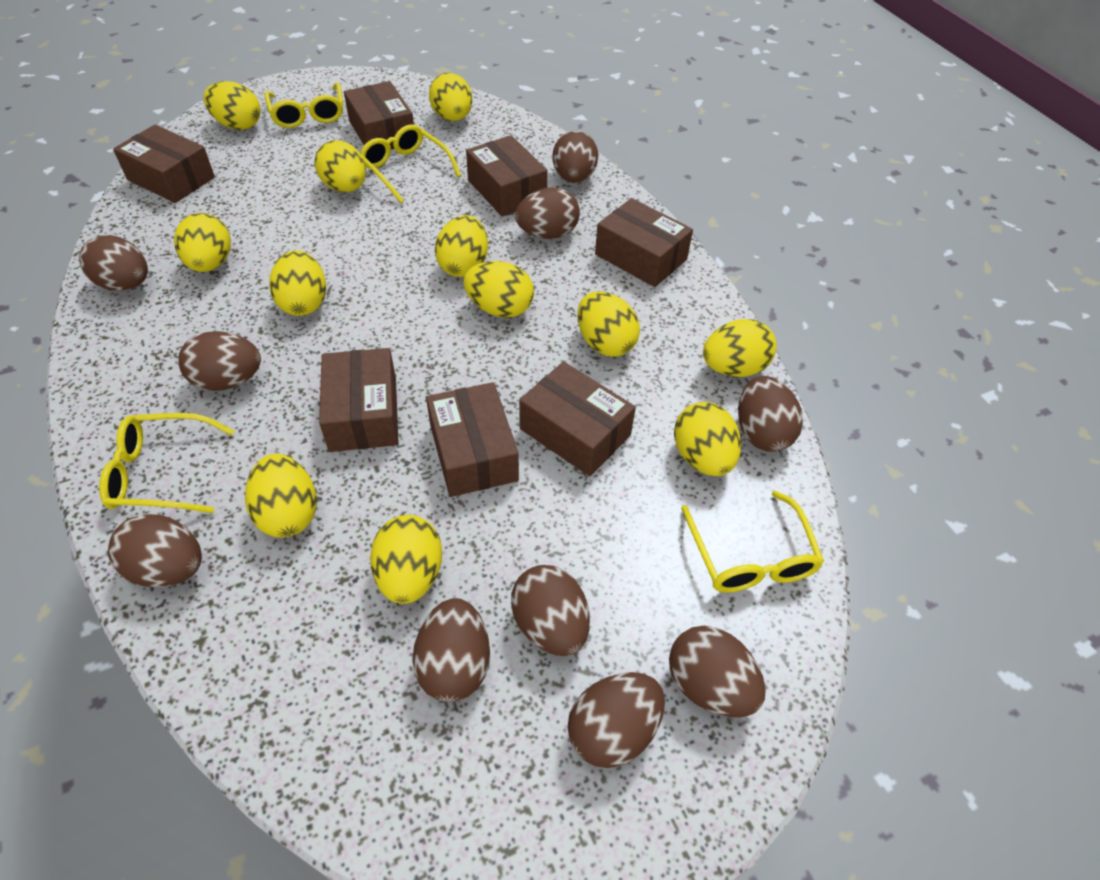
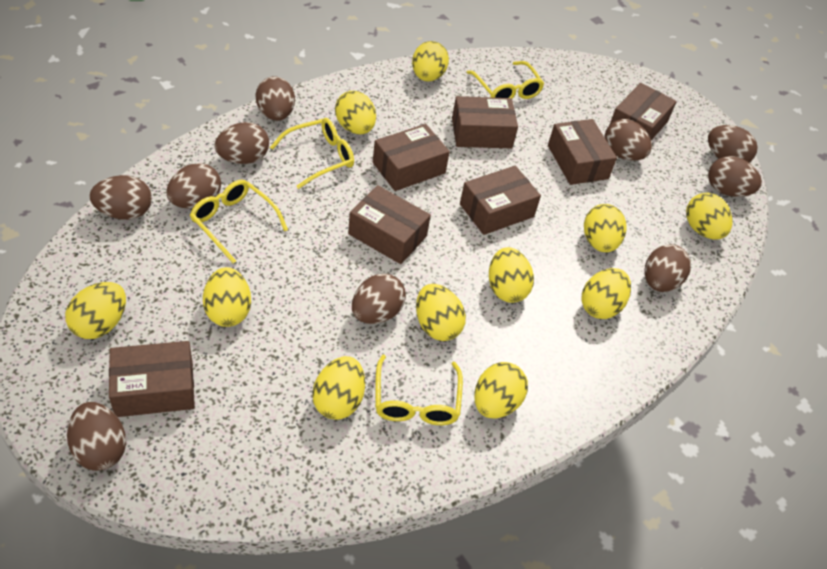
yellow egg: 12 -> 11

